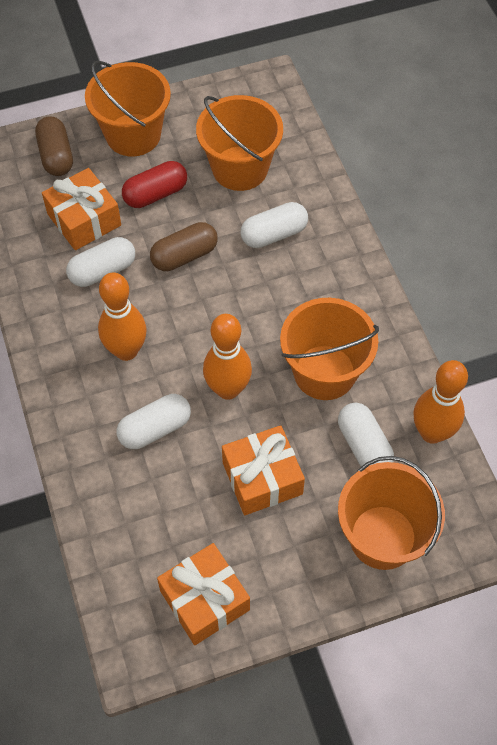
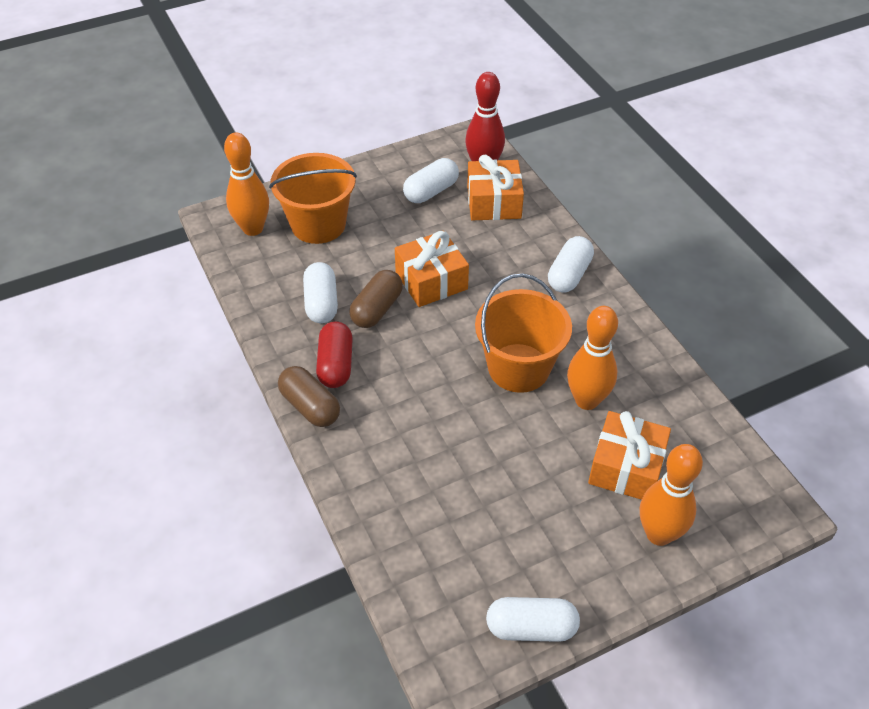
orange bucket: 4 -> 2
red bowling pin: 0 -> 1

